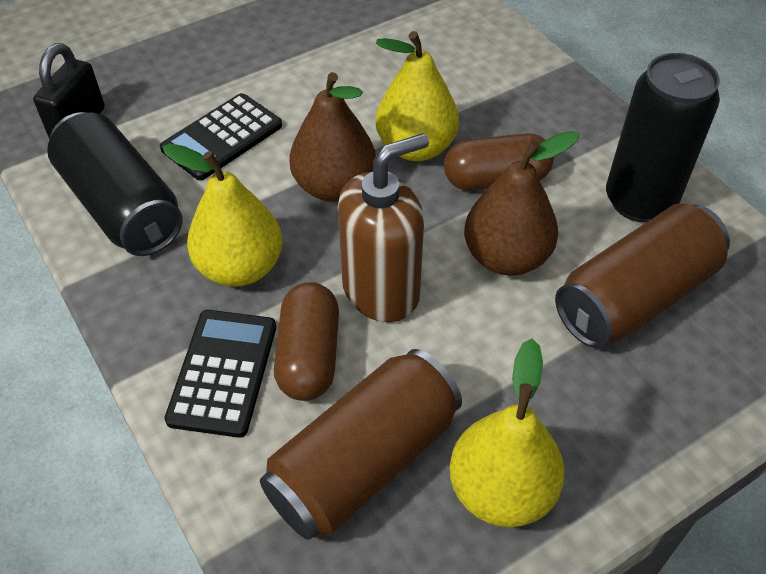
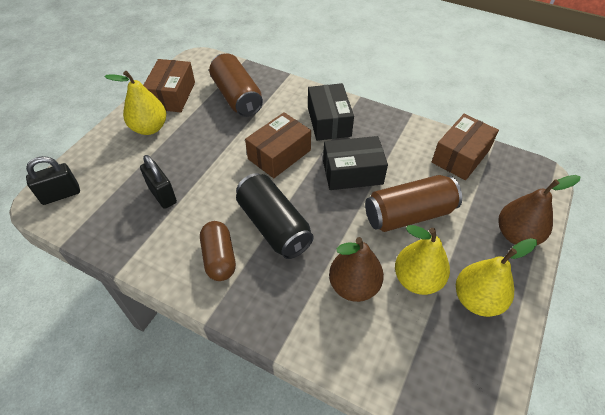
black box: 0 -> 2
black calculator: 2 -> 0
black can: 2 -> 1
black padlock: 1 -> 2
brown box: 0 -> 3
brown capsule: 2 -> 1
brown soap dispenser: 1 -> 0

